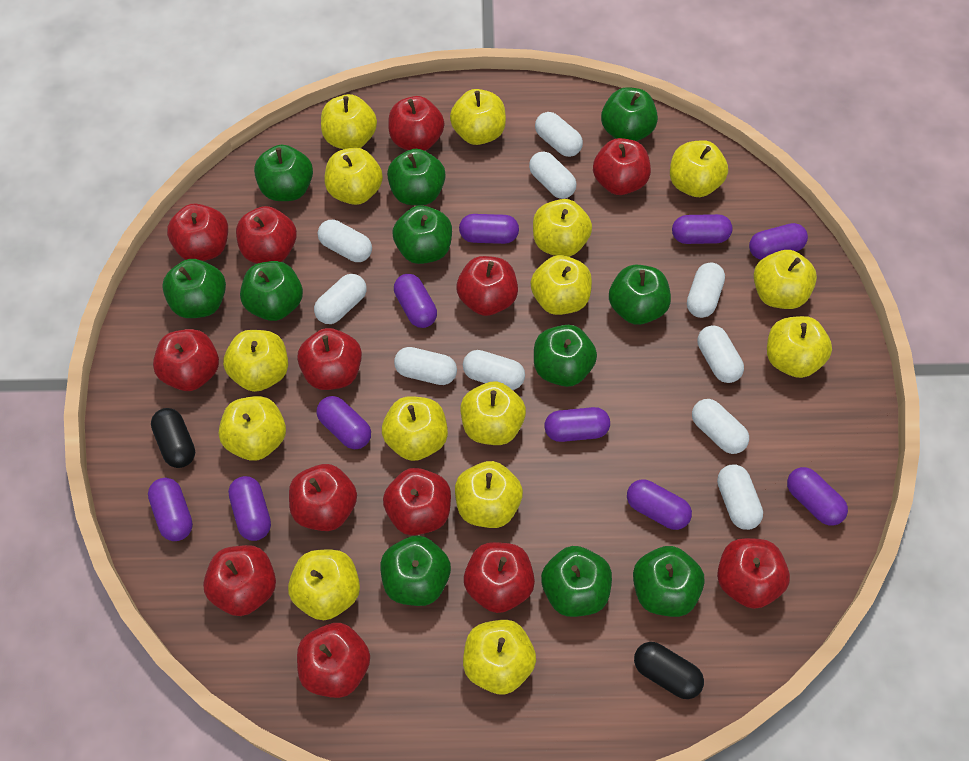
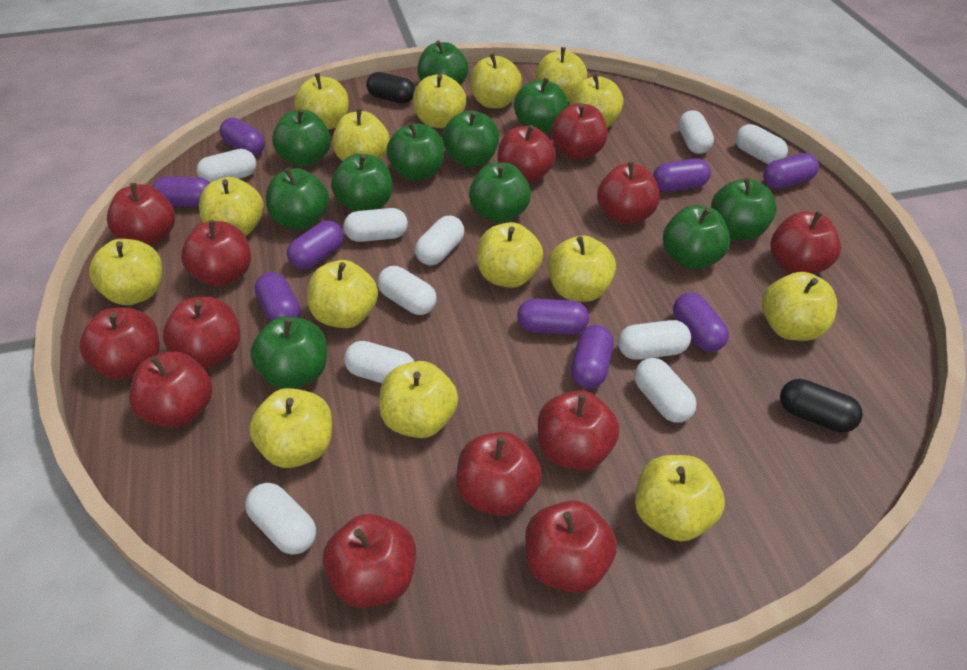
purple capsule: 10 -> 9

